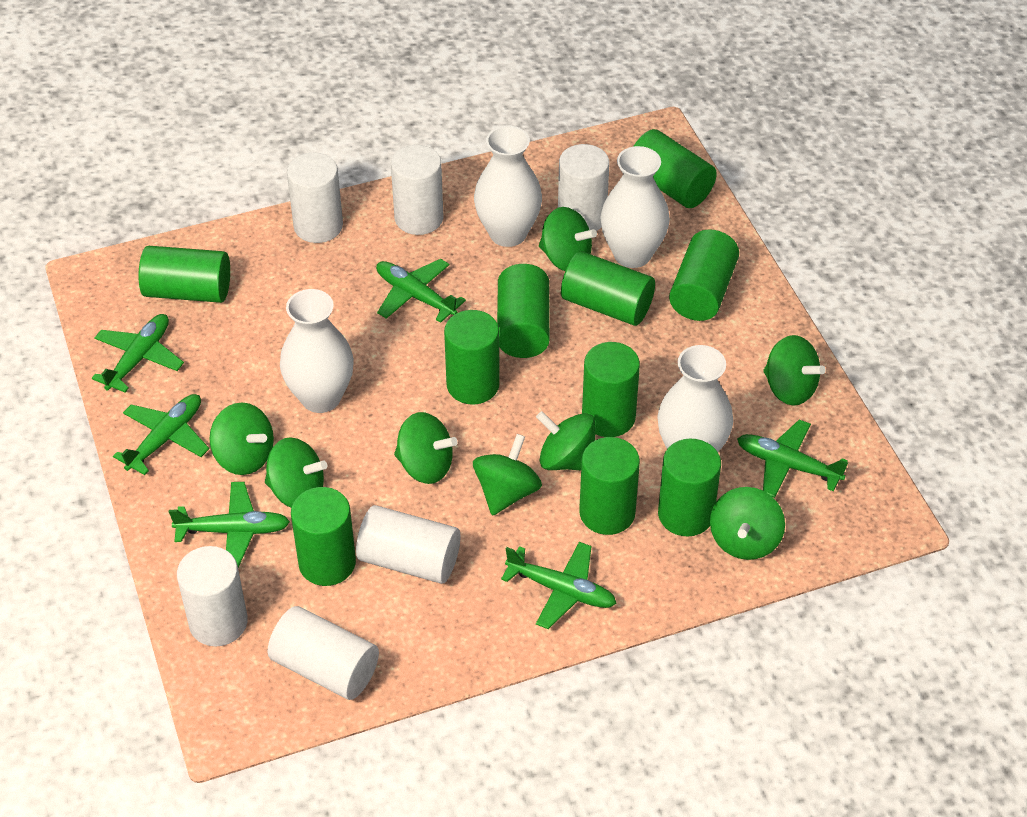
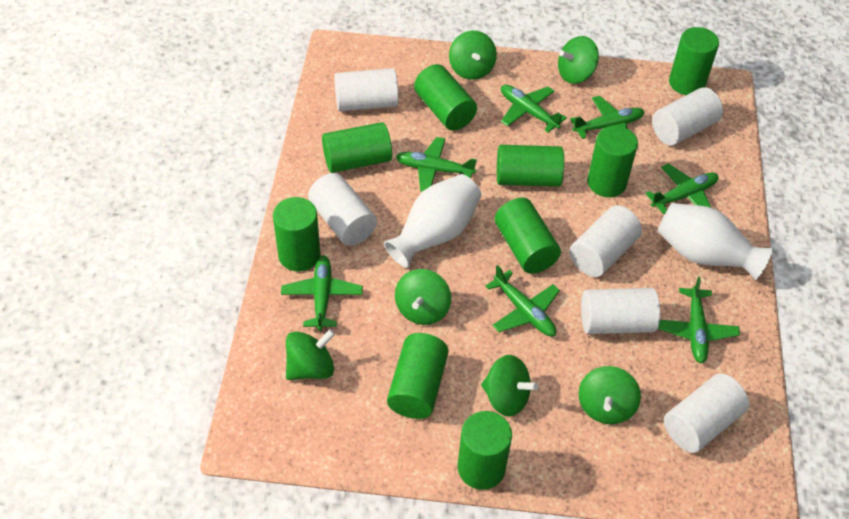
green cylinder: 10 -> 9
green plane: 6 -> 7
green spinning top: 8 -> 6
white vase: 4 -> 2

